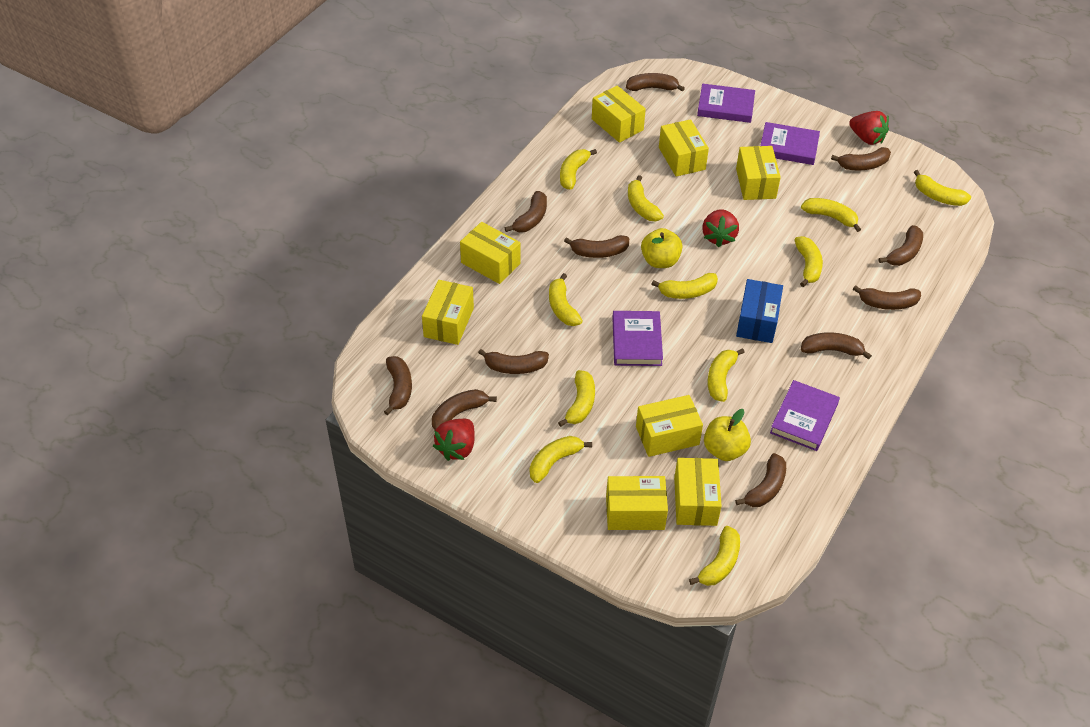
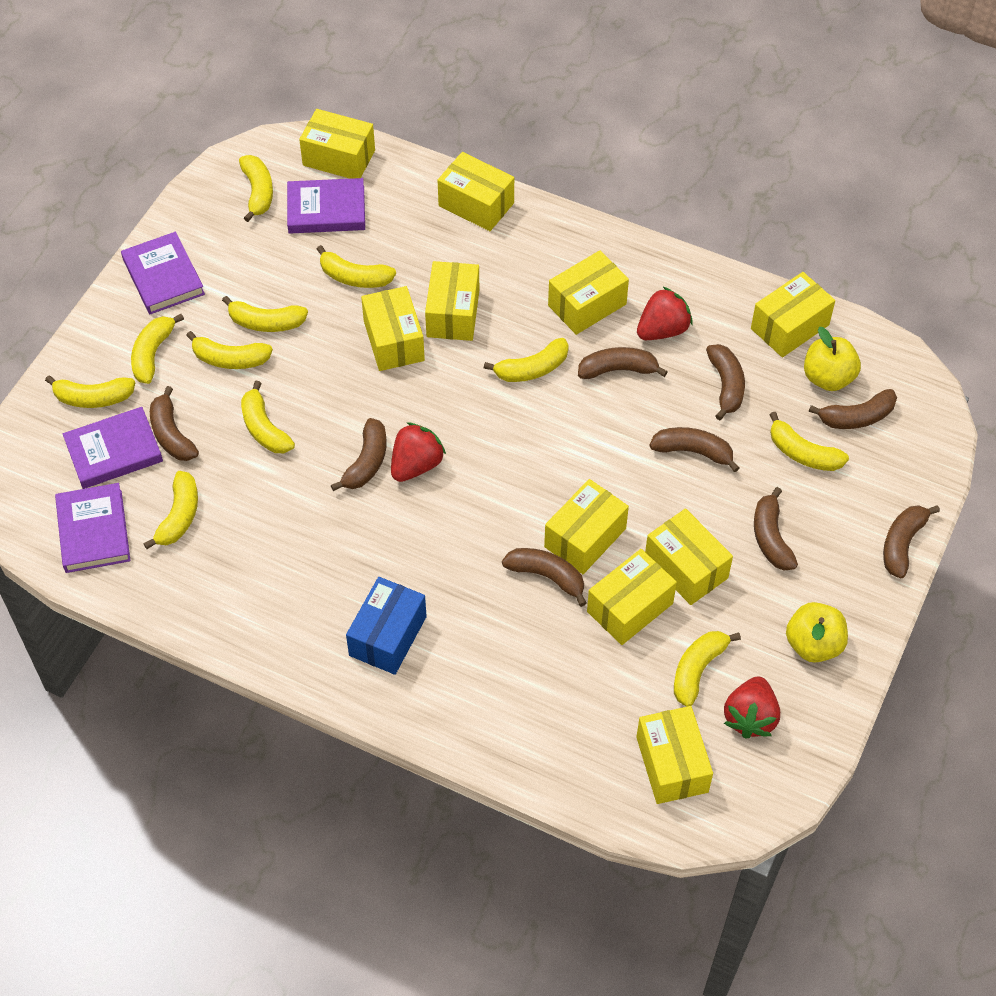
brown banana: 11 -> 9
yellow box: 8 -> 10

